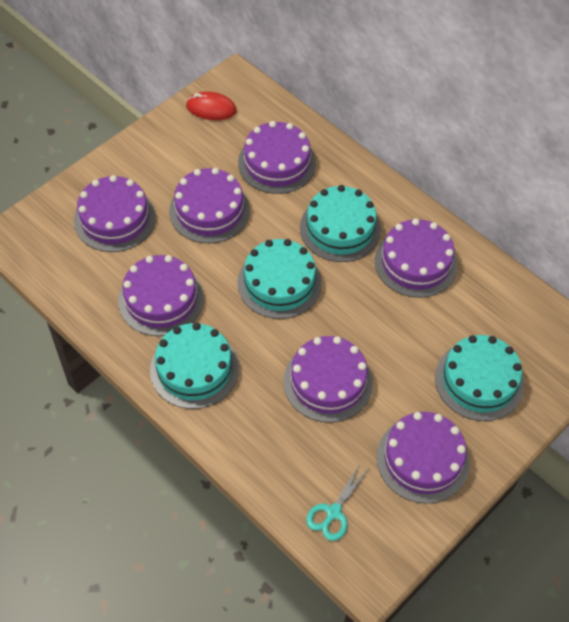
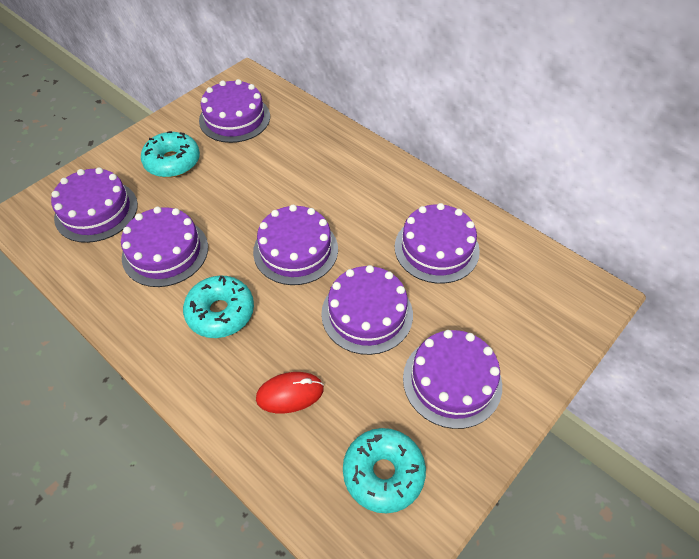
turquoise cake: 4 -> 0
turquoise donut: 0 -> 3
turquoise scissors: 1 -> 0

